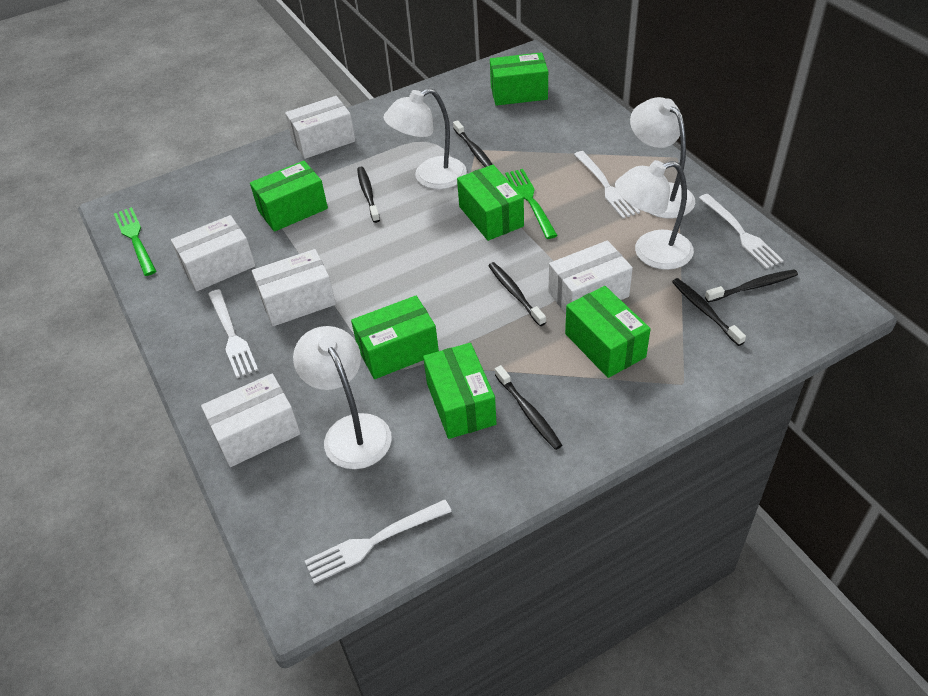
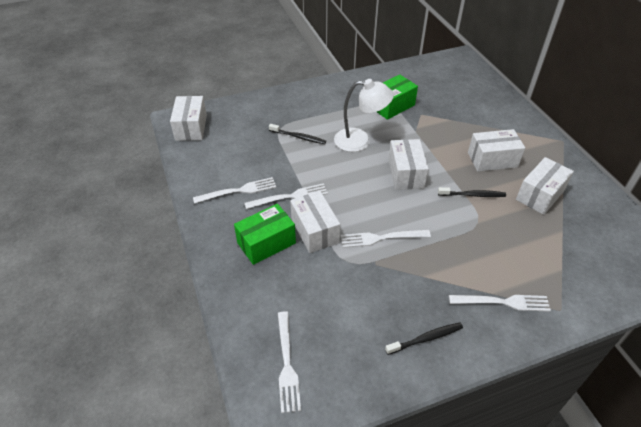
black toothbrush: 6 -> 3
green box: 6 -> 2
green fork: 2 -> 0
white fork: 4 -> 5
white lamp: 4 -> 1

